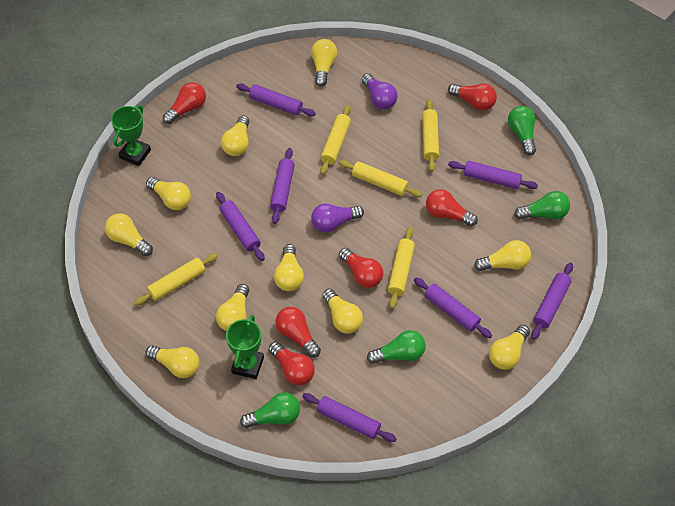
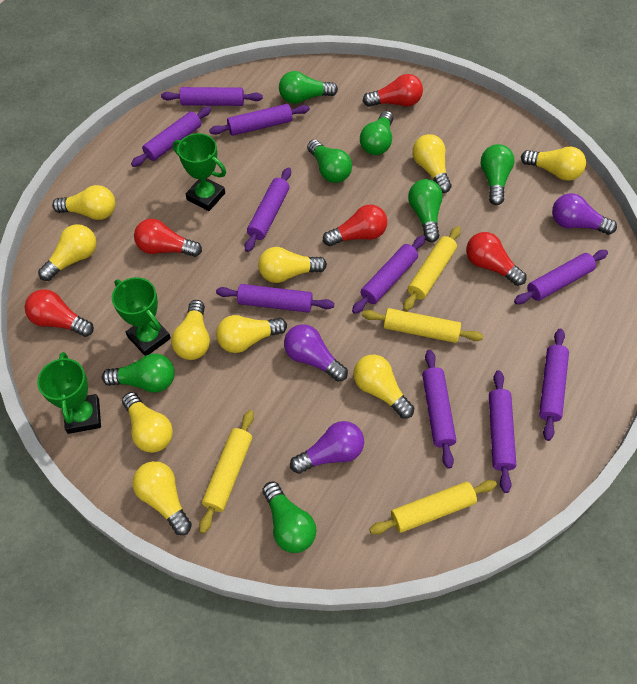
green light bulb: 4 -> 7
green trophy: 2 -> 3
purple light bulb: 2 -> 3
purple rolling pin: 7 -> 10
red light bulb: 6 -> 5
yellow rolling pin: 5 -> 4

